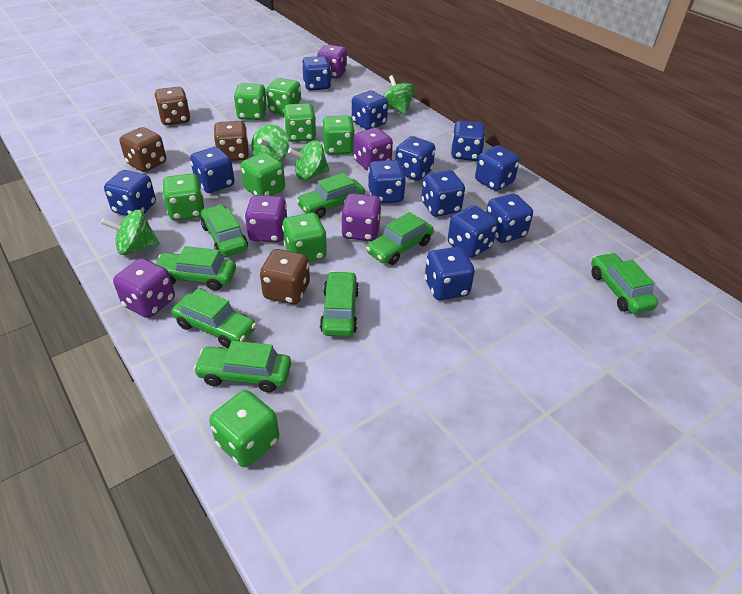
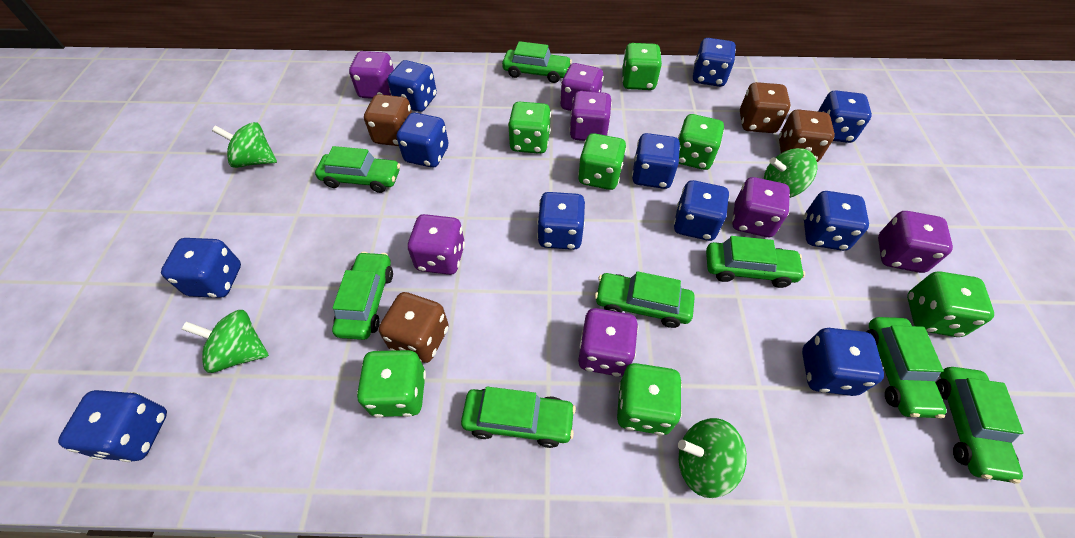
blue dice: 12 -> 11
green dice: 8 -> 7
purple dice: 5 -> 7

